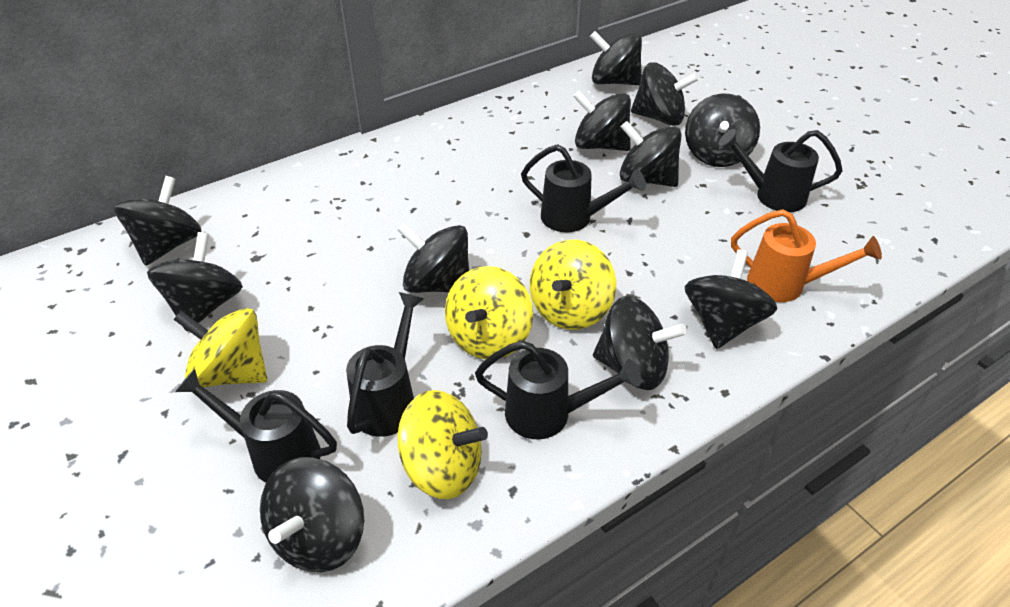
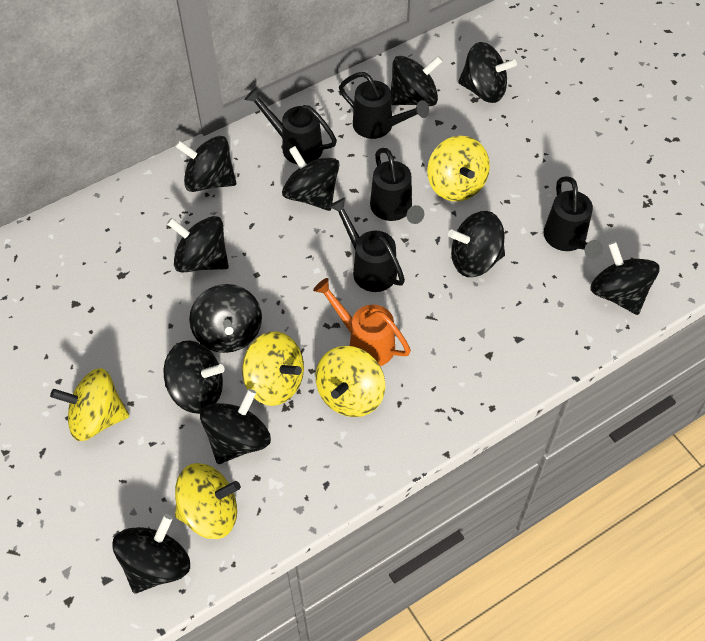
yellow spinning top: 4 -> 5

